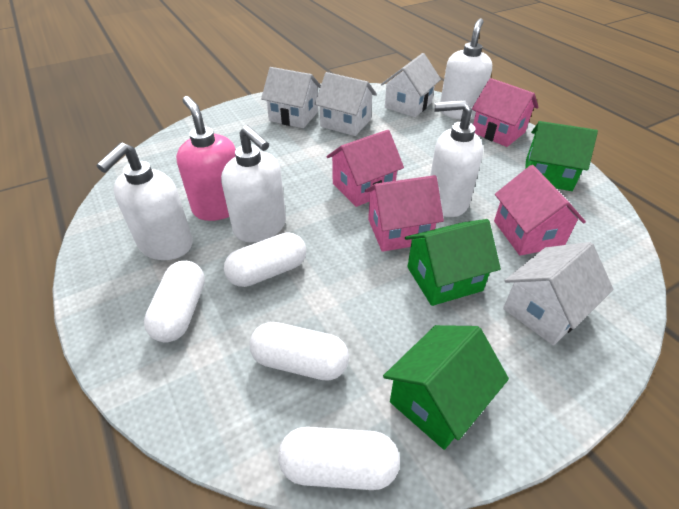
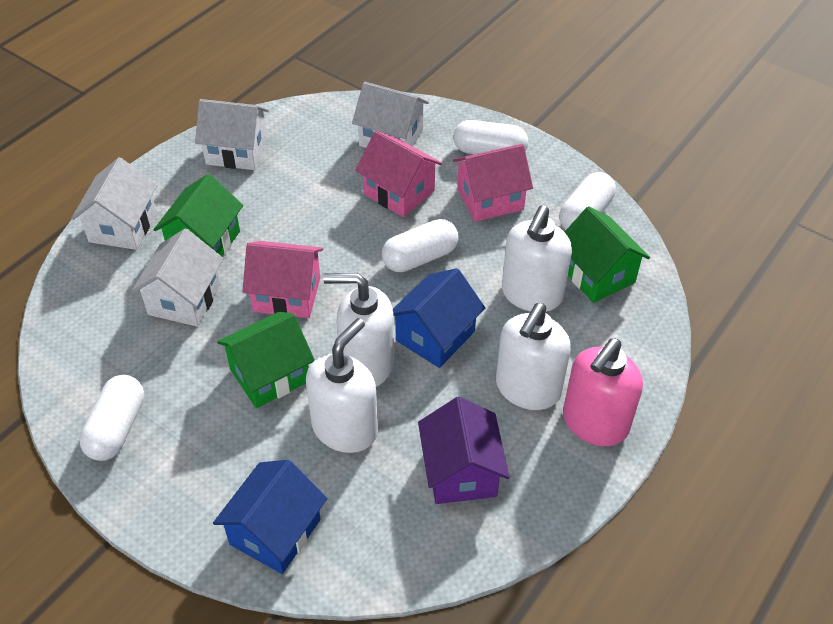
blue house: 0 -> 2
pink house: 4 -> 3
purple house: 0 -> 1

